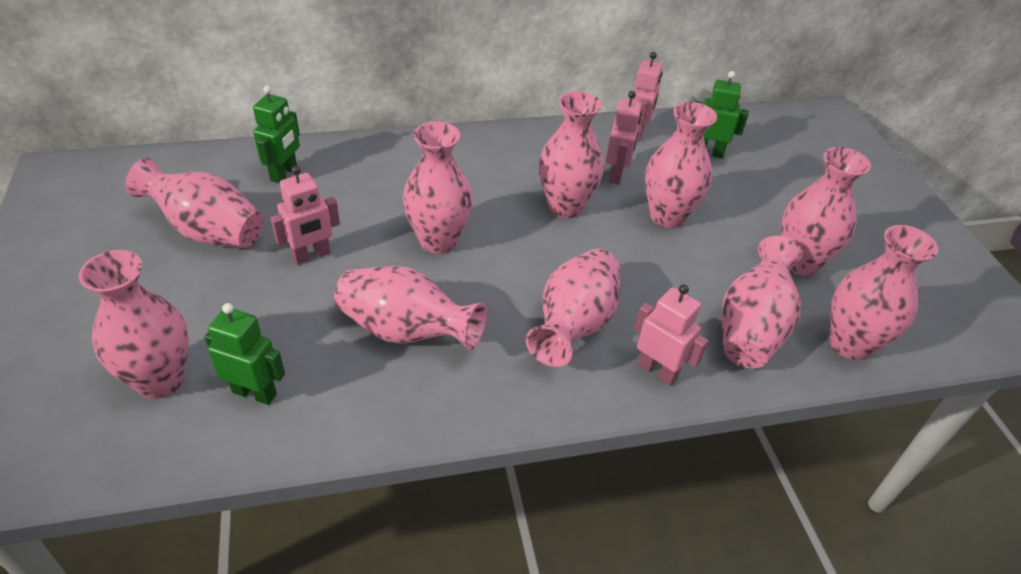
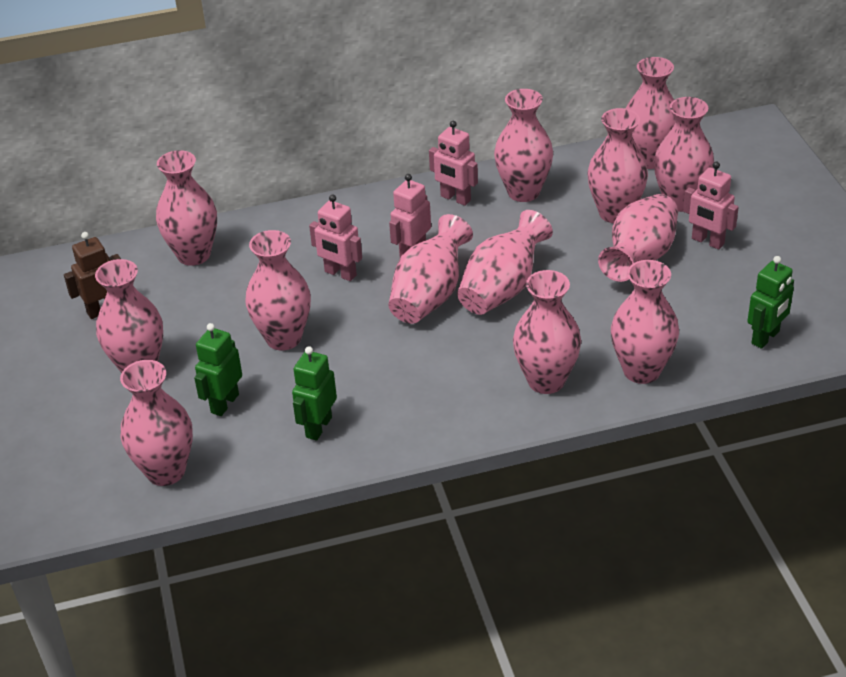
brown robot: 0 -> 1
pink vase: 10 -> 13

